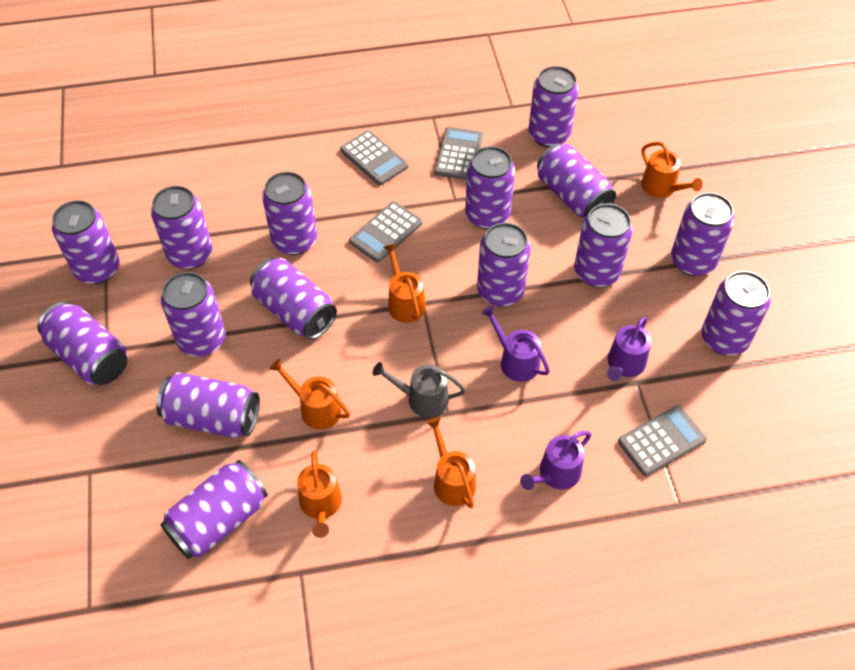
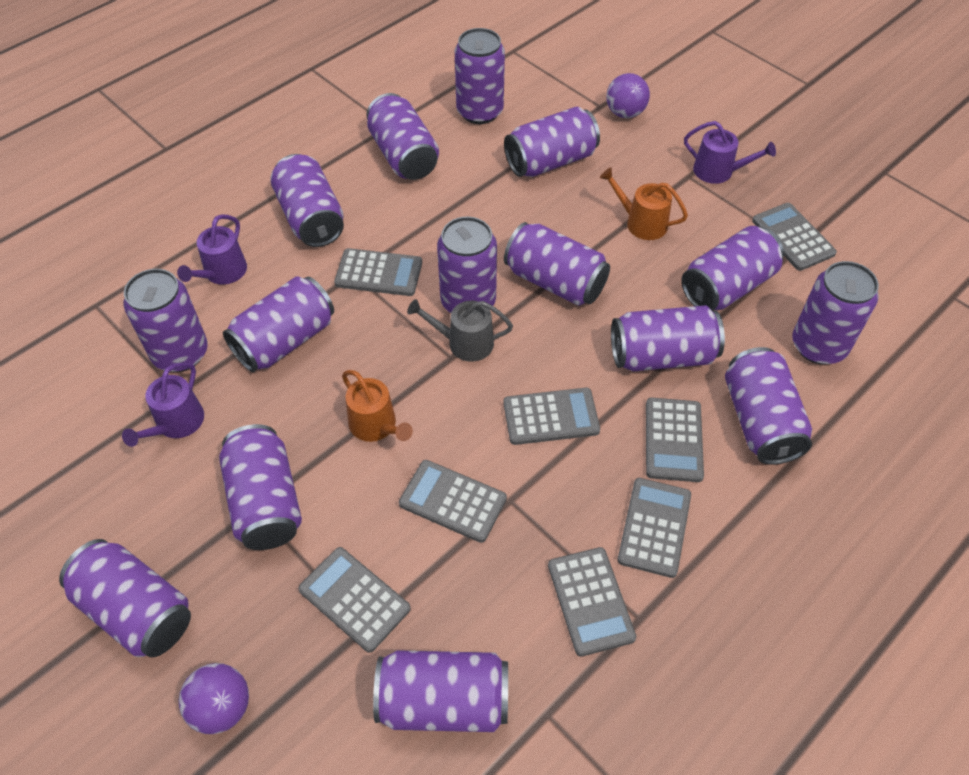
grey calculator: 4 -> 8
orange watering can: 5 -> 2
purple ball: 0 -> 2

